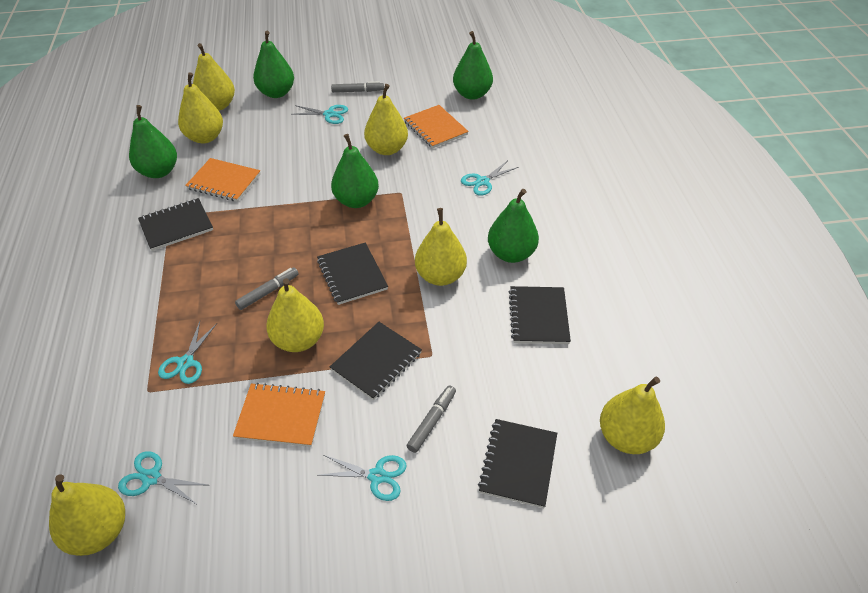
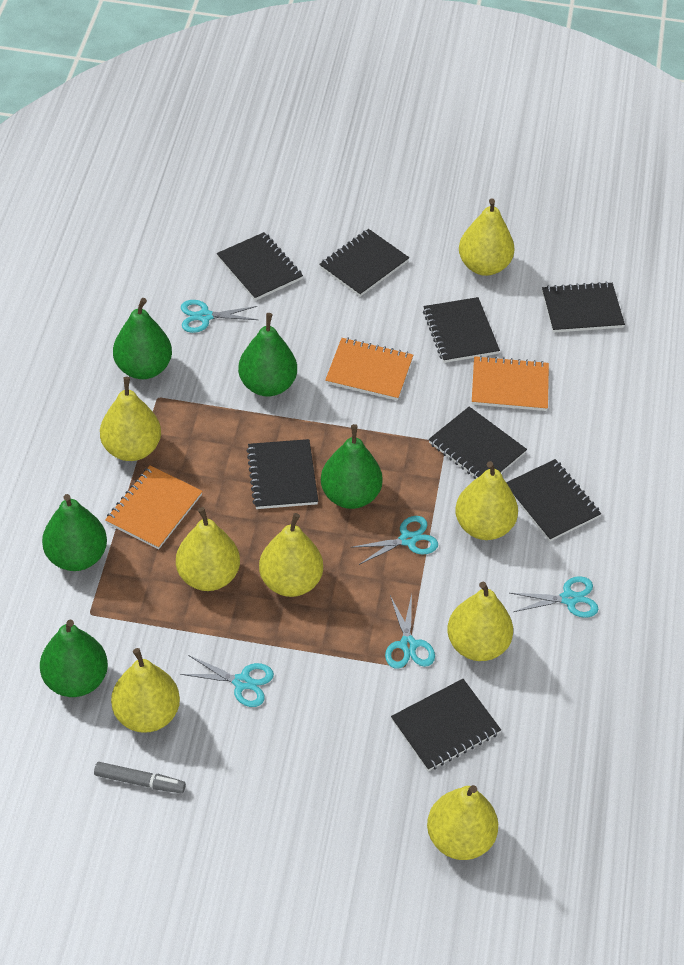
black notebook: 5 -> 8
grey marker: 3 -> 1
yellow pear: 7 -> 8

